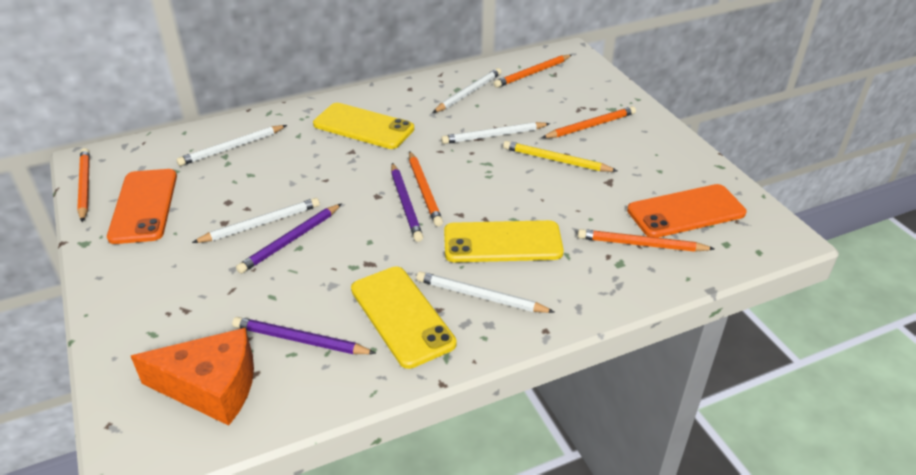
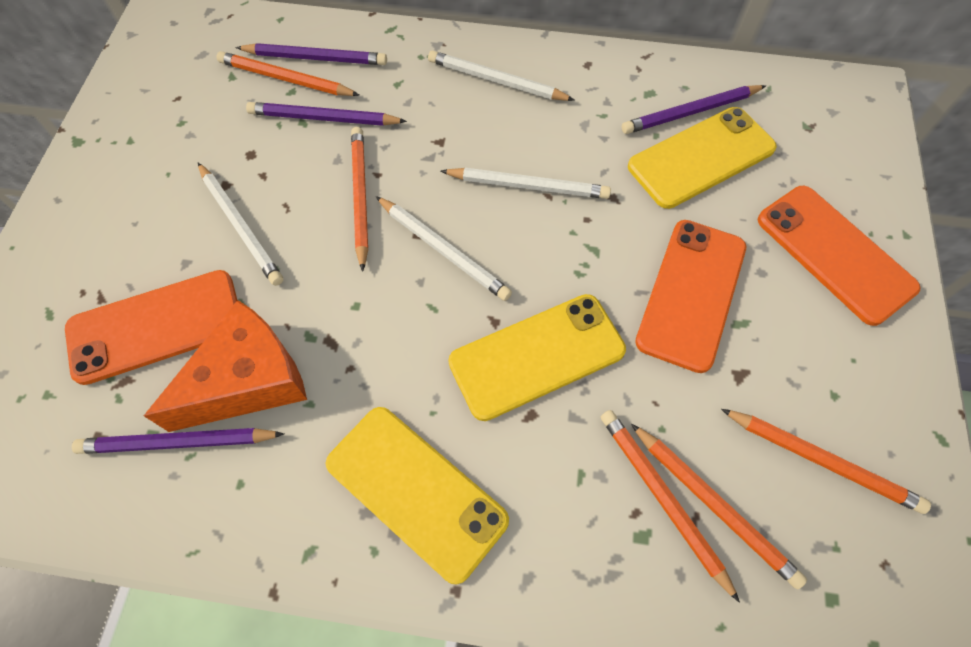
orange phone: 2 -> 3
purple pencil: 3 -> 4
white pencil: 5 -> 4
yellow pencil: 1 -> 0

